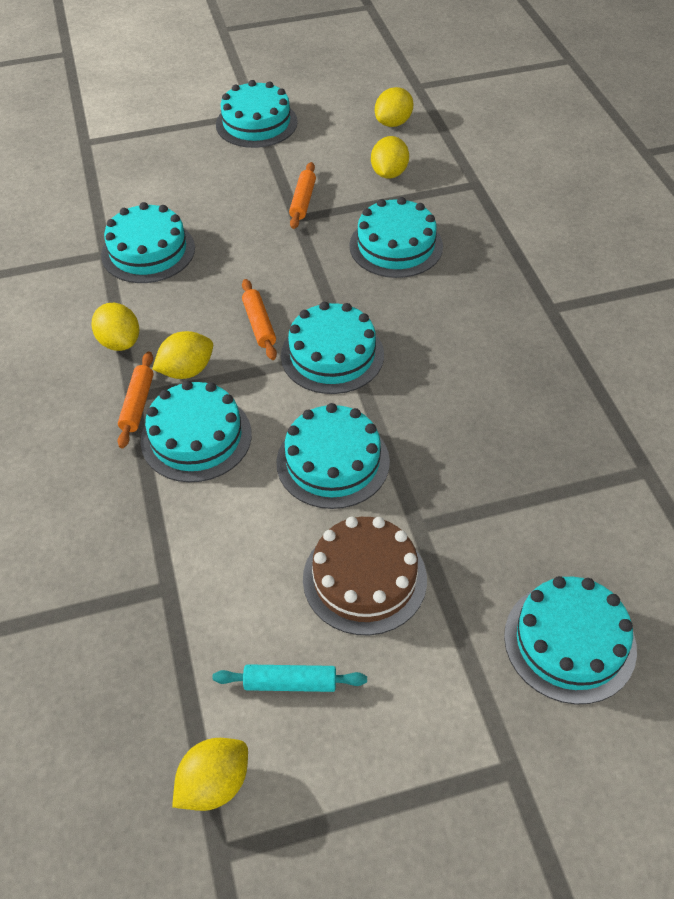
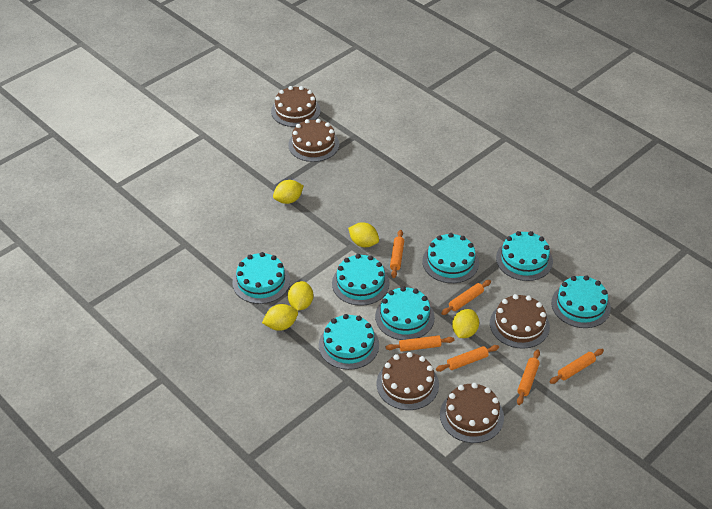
brown cake: 1 -> 5
orange rolling pin: 3 -> 6
turquoise rolling pin: 1 -> 0

